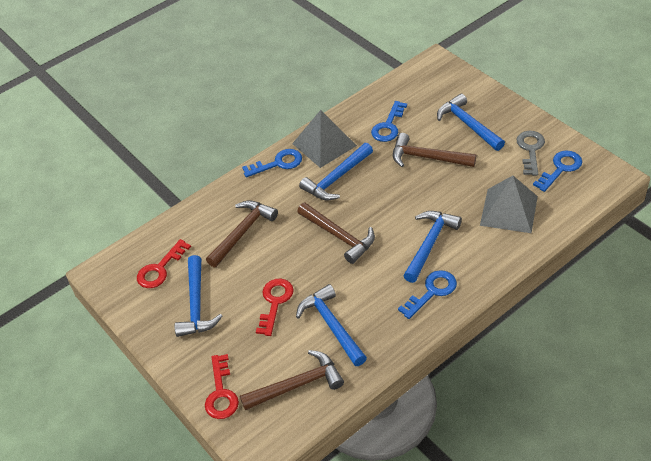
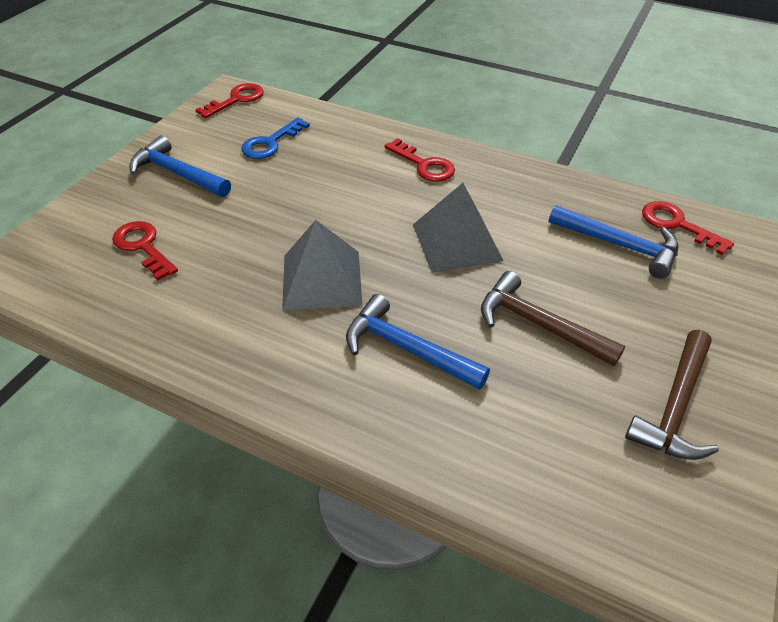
blue hammer: 5 -> 3
blue key: 4 -> 1
brown hammer: 4 -> 2
grey key: 1 -> 0
red key: 3 -> 4

